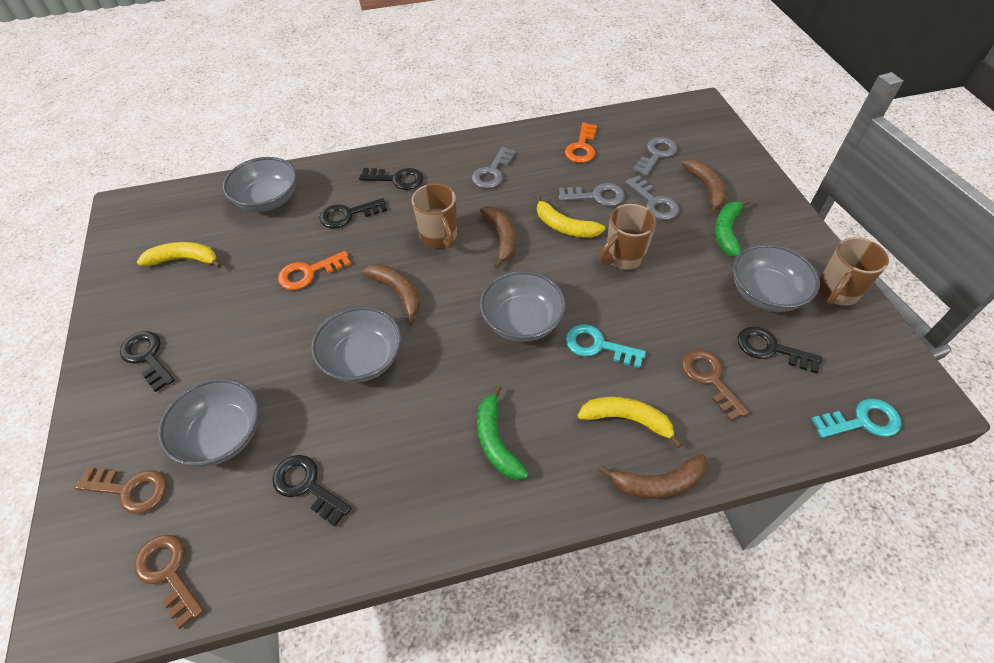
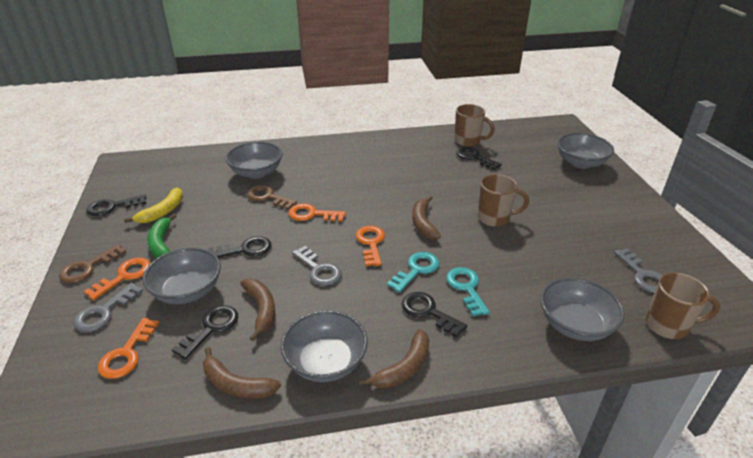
brown key: 3 -> 2
green banana: 2 -> 1
grey key: 4 -> 3
orange key: 2 -> 4
yellow banana: 3 -> 1

